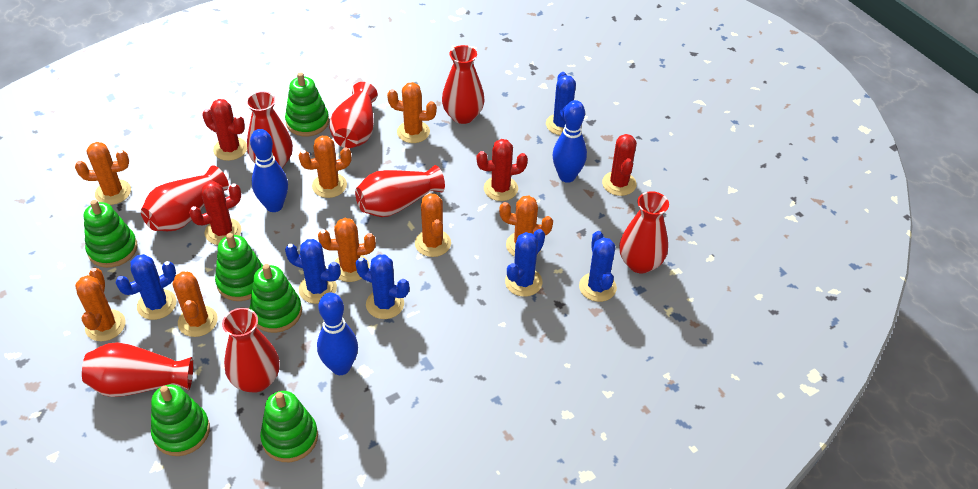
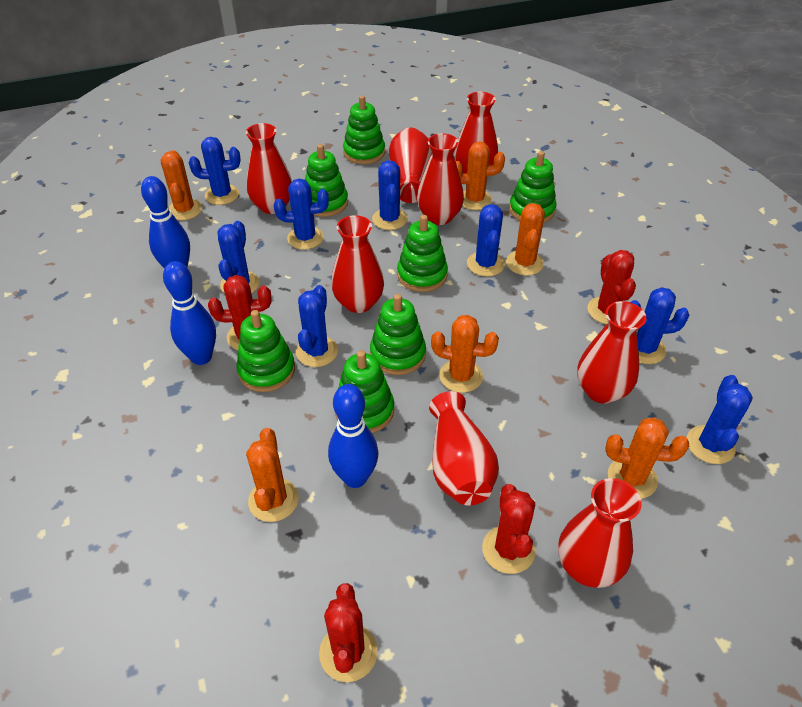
blue cactus: 6 -> 8
green stacking toy: 6 -> 7
orange cactus: 8 -> 6

